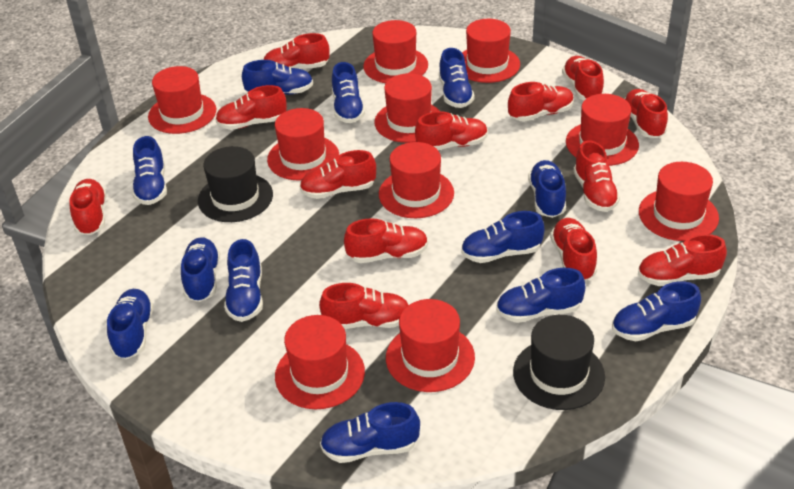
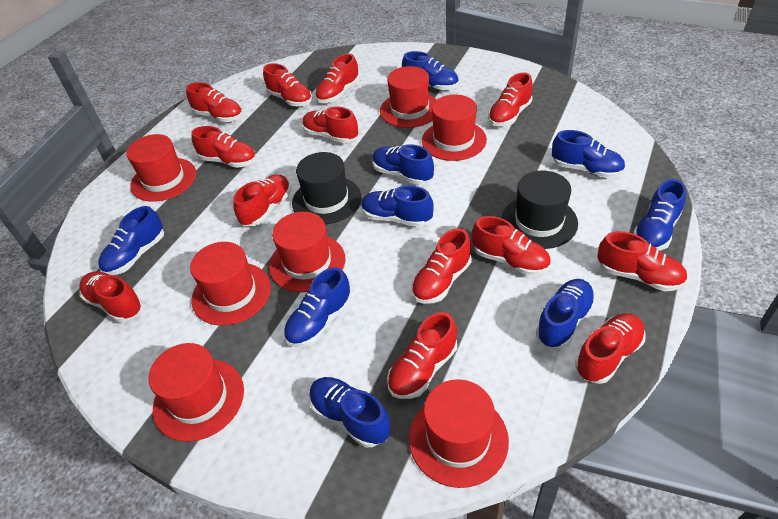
blue shoe: 12 -> 9
red hat: 10 -> 7

